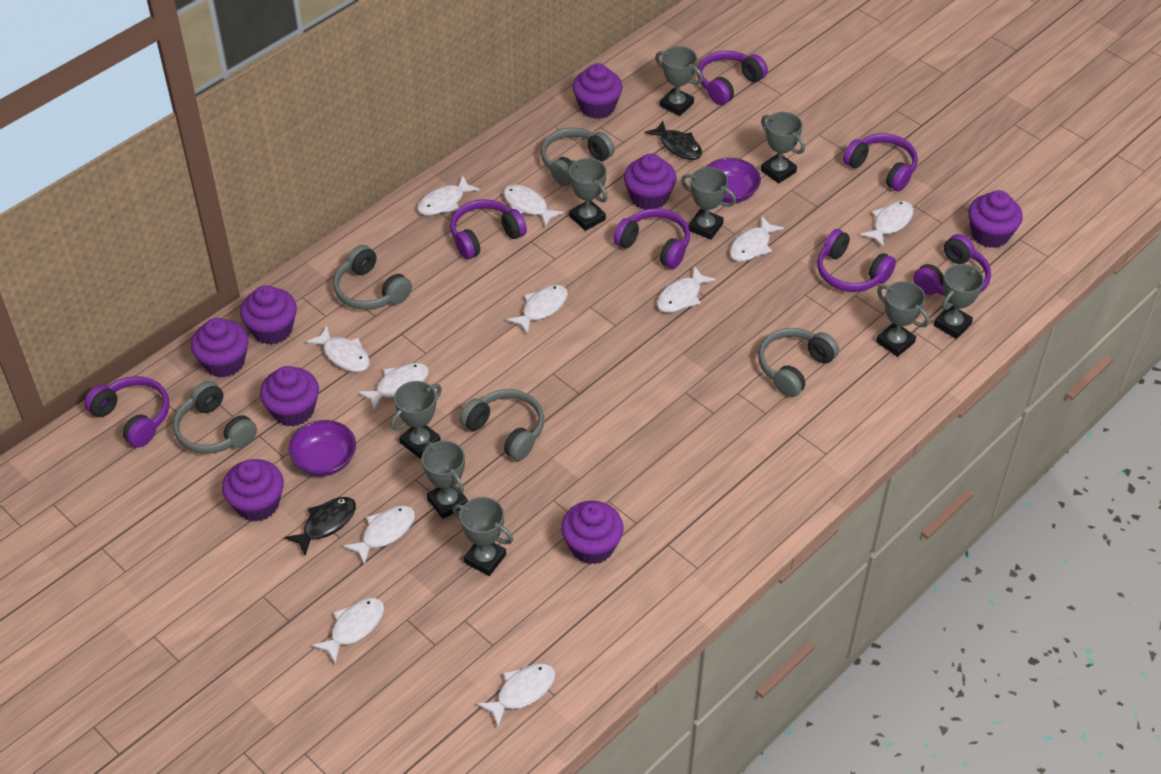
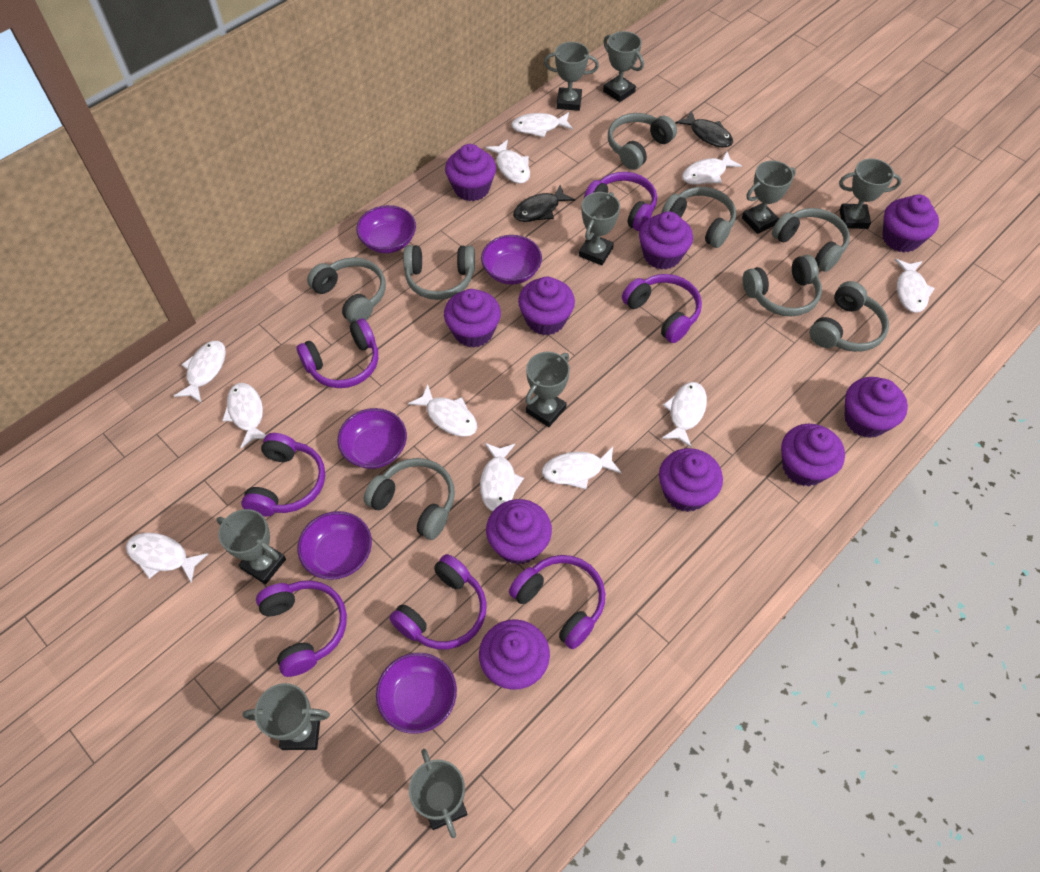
grey headphones: 5 -> 8
purple bowl: 2 -> 5
purple cupcake: 8 -> 10

